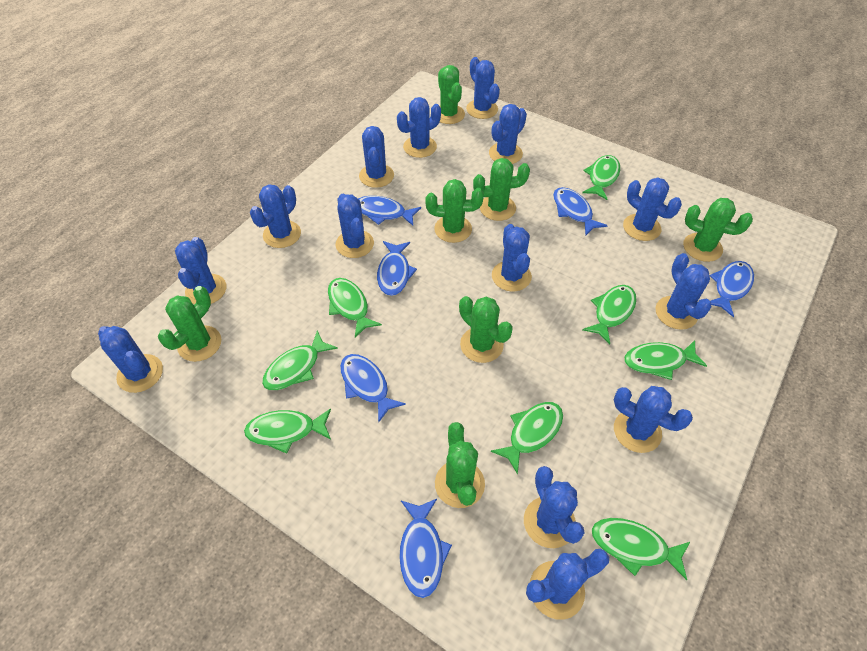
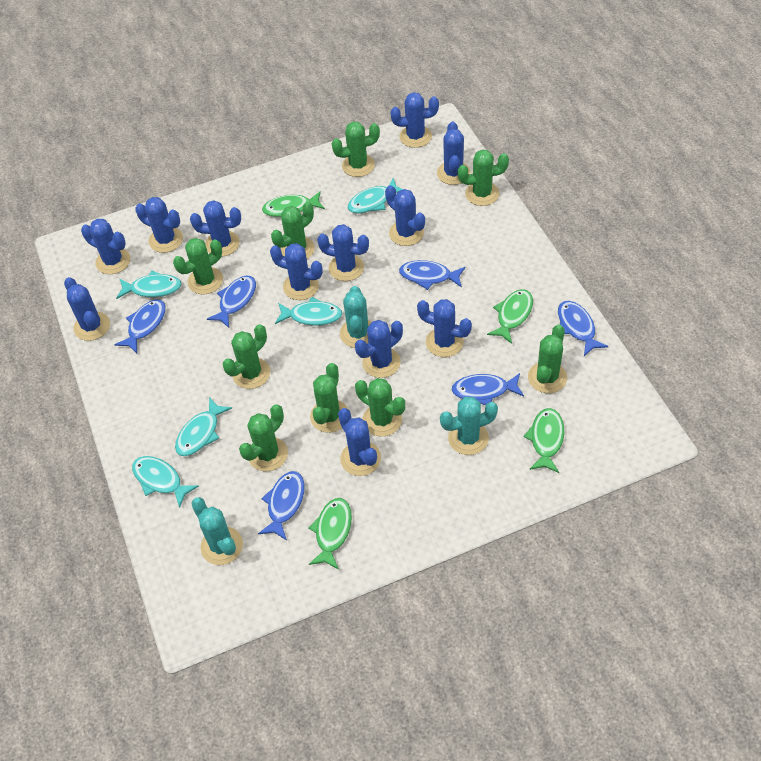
blue cactus: 14 -> 12
green cactus: 7 -> 9
green fish: 8 -> 4
turquoise cactus: 0 -> 3
turquoise fish: 0 -> 5

